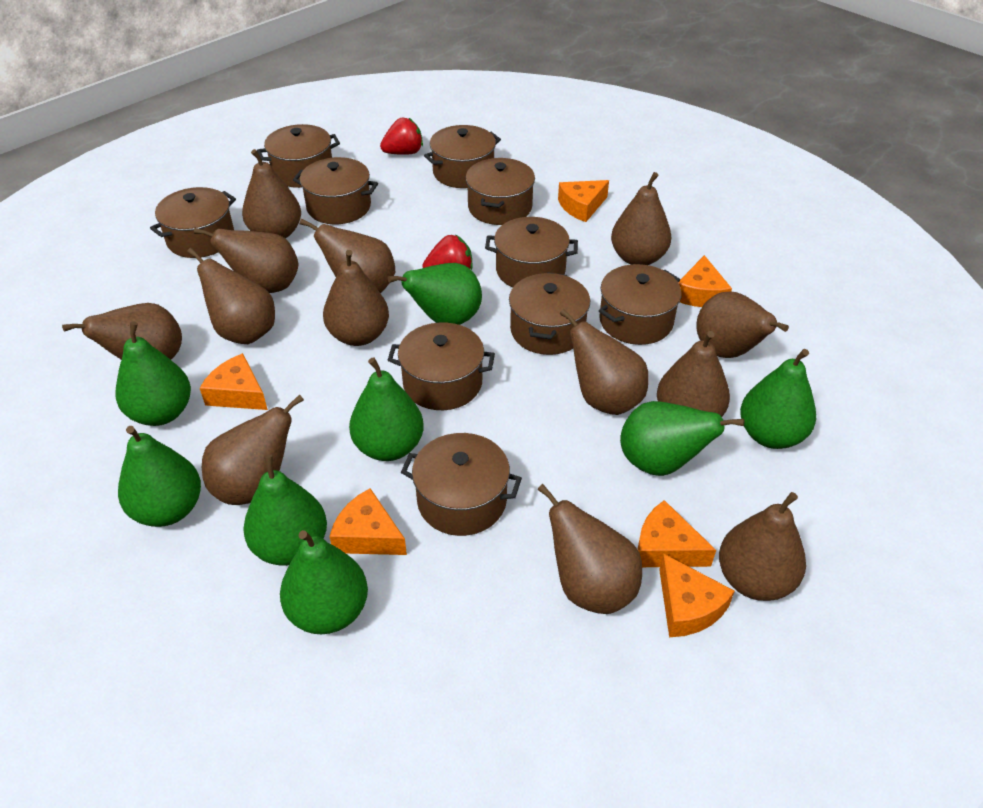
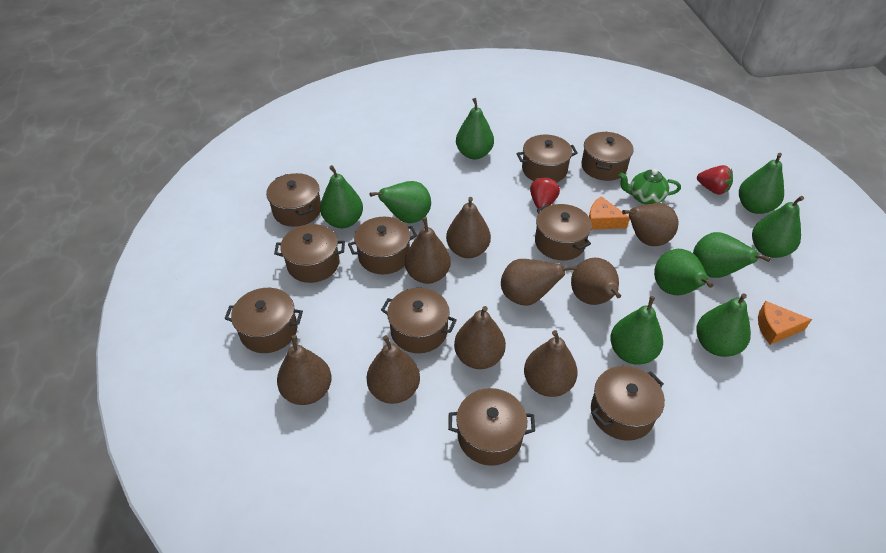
brown pear: 13 -> 9
green pear: 8 -> 9
green teapot: 0 -> 1
orange cheese: 6 -> 2

